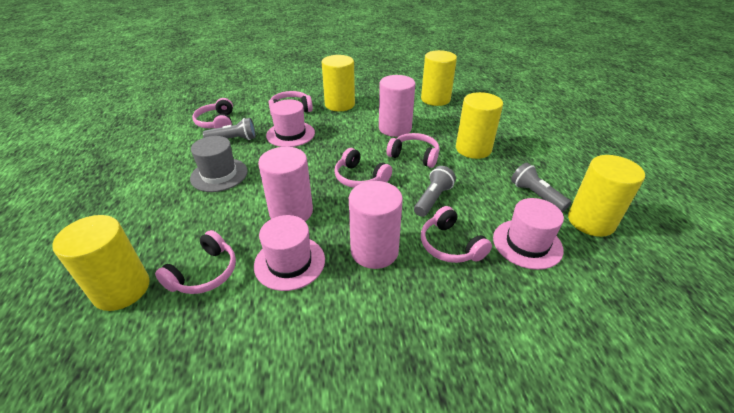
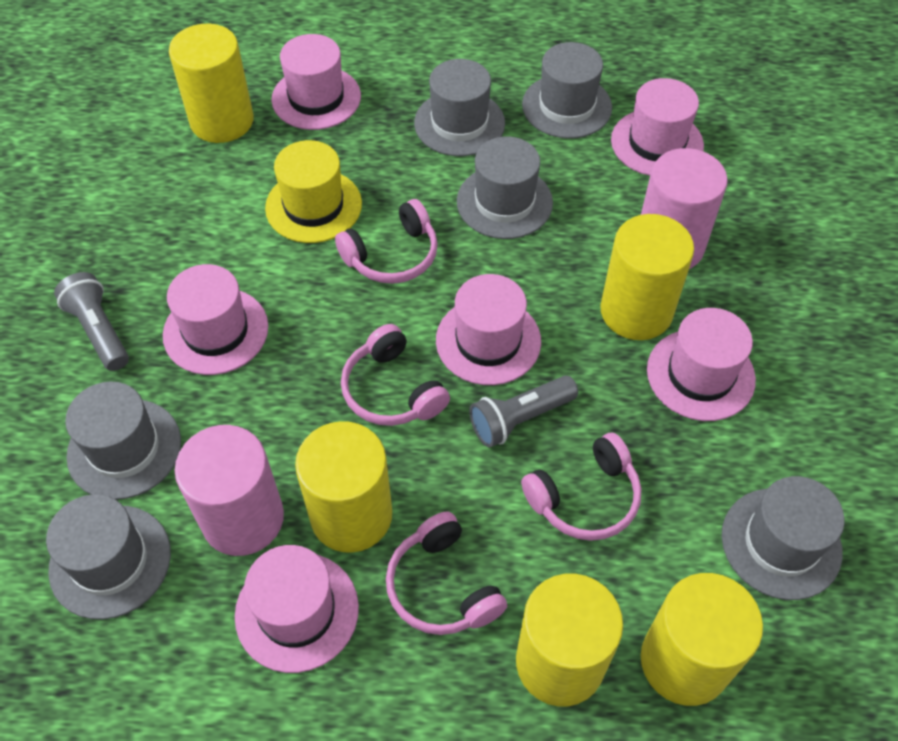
grey flashlight: 3 -> 2
grey hat: 1 -> 6
pink cylinder: 3 -> 2
pink hat: 3 -> 6
pink headphones: 6 -> 4
yellow hat: 0 -> 1

